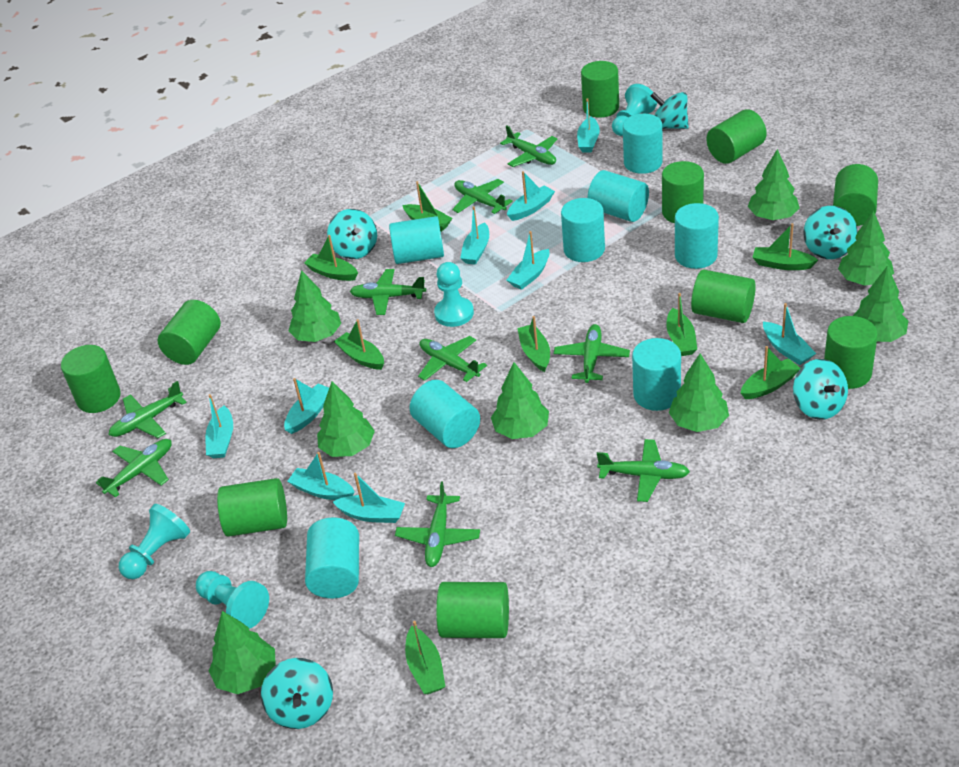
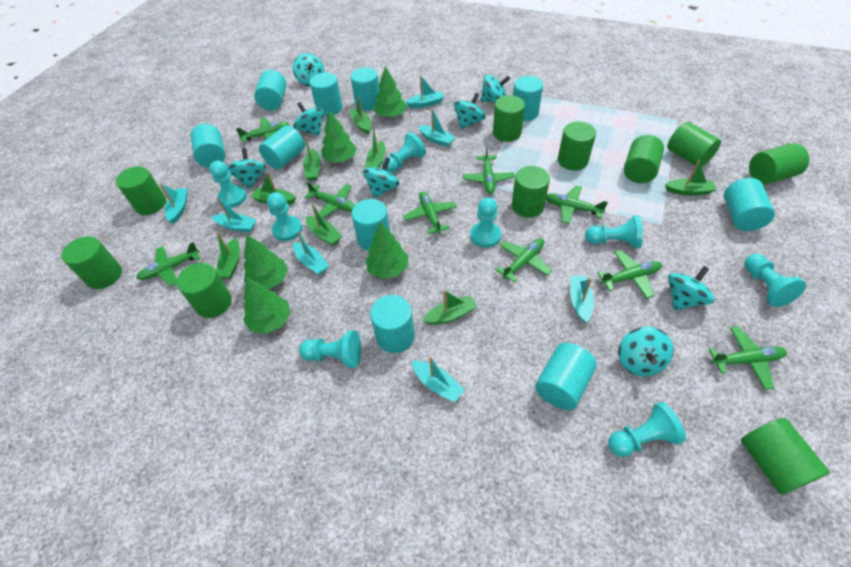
green tree: 8 -> 5
turquoise boat: 9 -> 7
turquoise cylinder: 8 -> 10
turquoise pawn: 4 -> 8
turquoise spinning top: 5 -> 8

